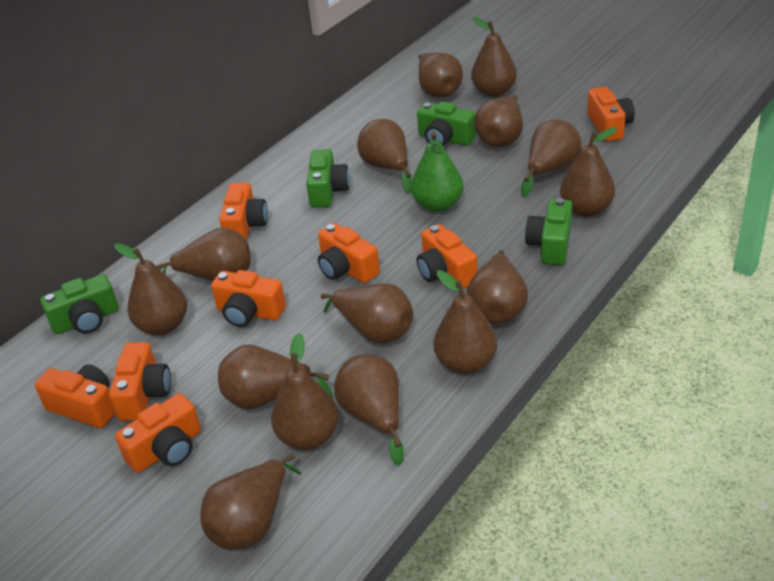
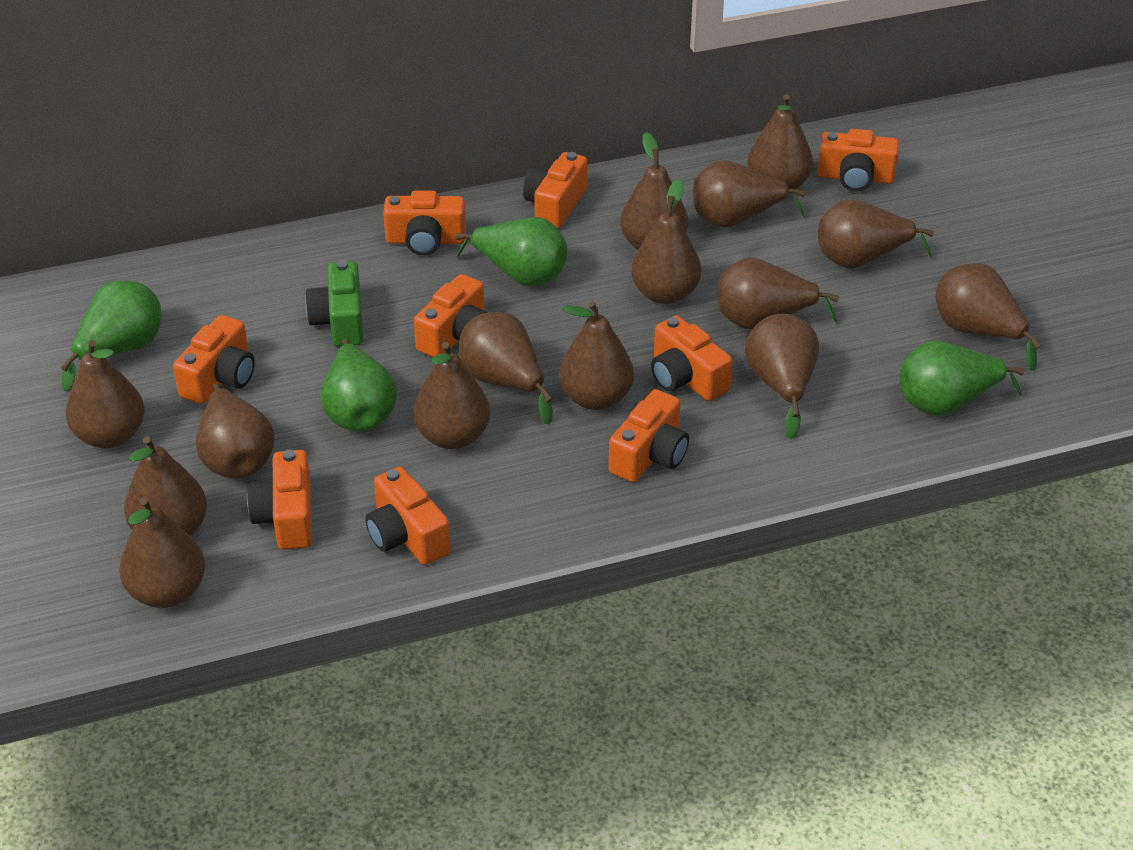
green camera: 4 -> 1
green pear: 1 -> 4
orange camera: 8 -> 9

